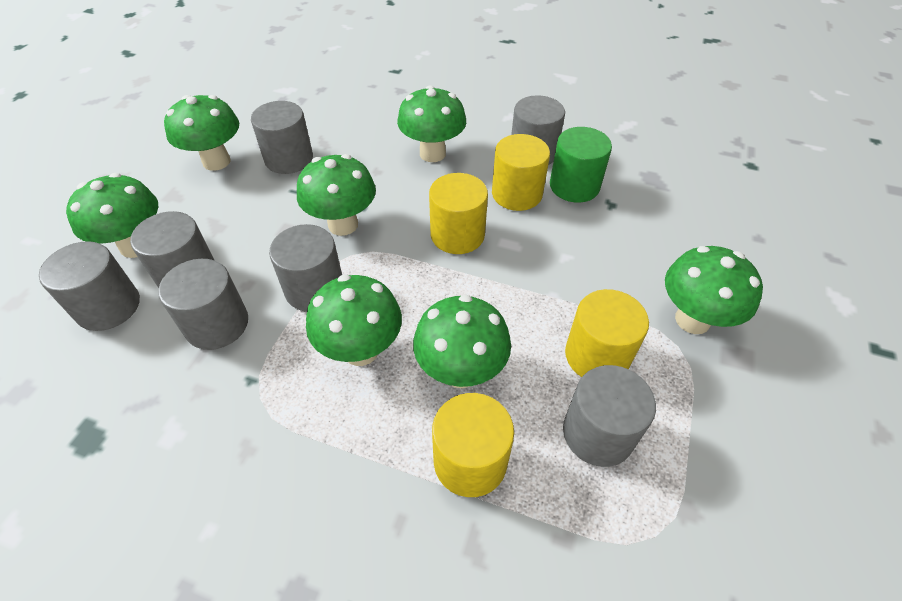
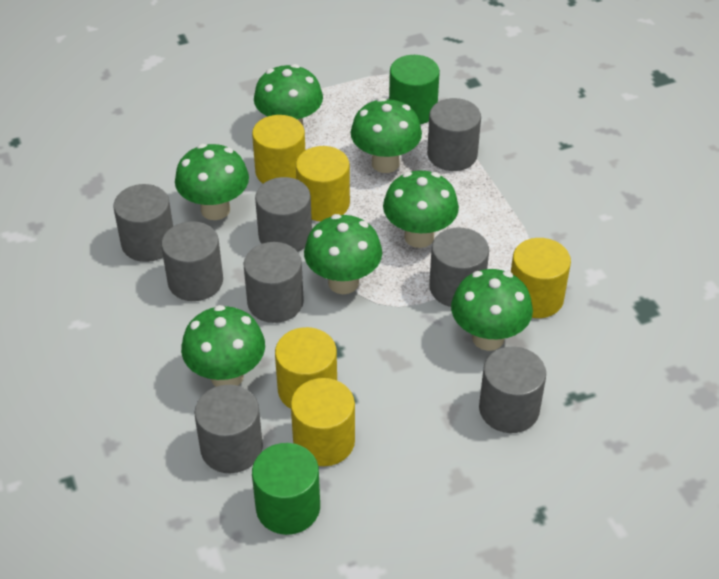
green cylinder: 1 -> 2
grey cylinder: 7 -> 8
yellow cylinder: 4 -> 5

